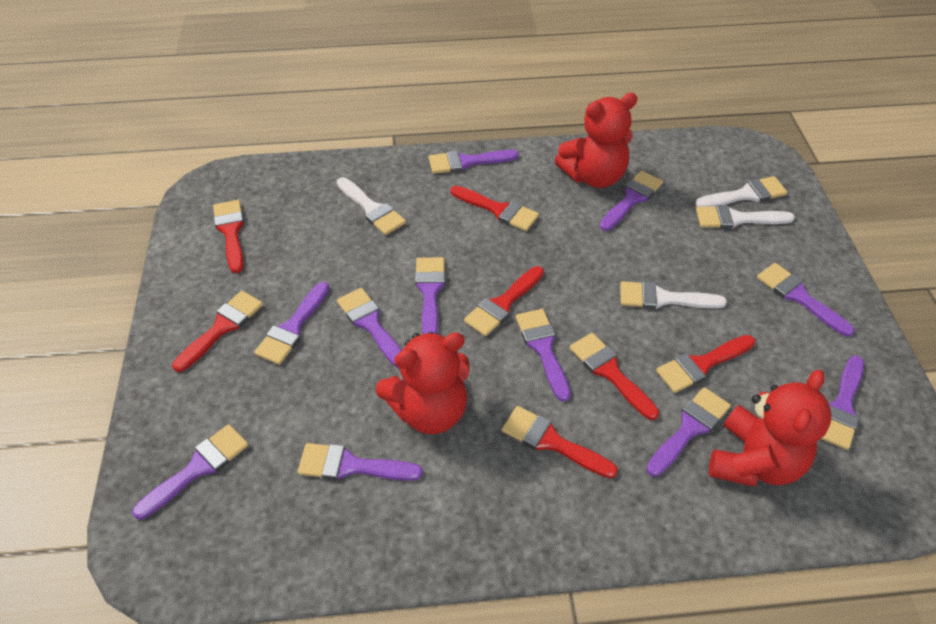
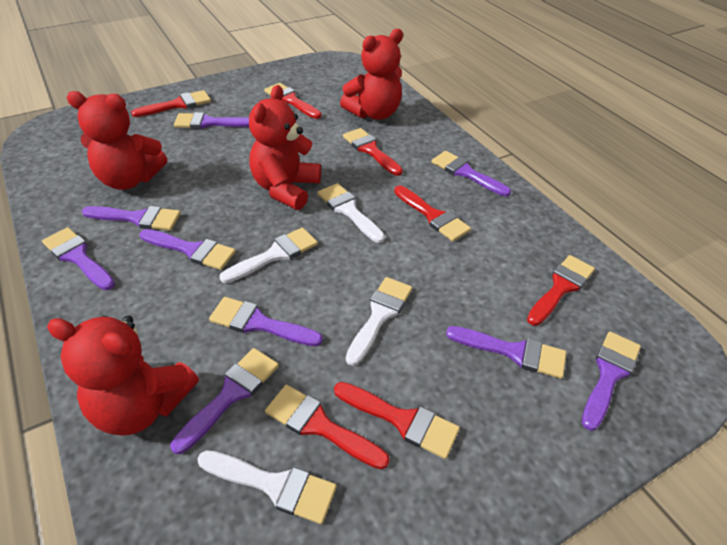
purple brush: 11 -> 9
red teddy bear: 3 -> 4

